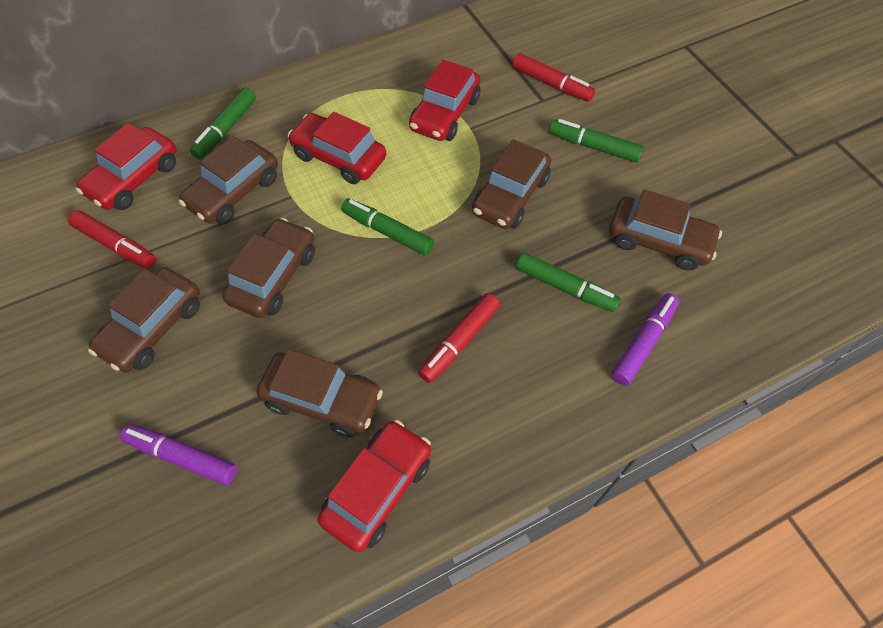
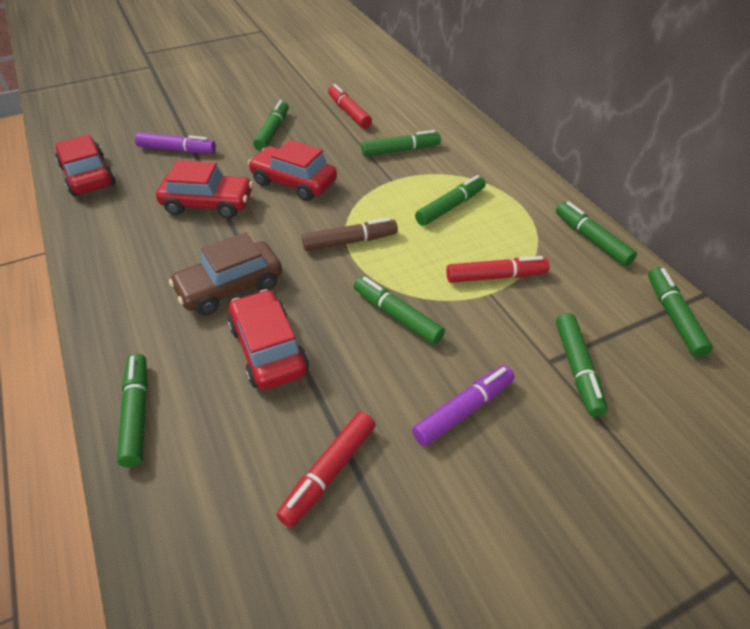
brown car: 6 -> 1
brown marker: 0 -> 1
green marker: 4 -> 8

